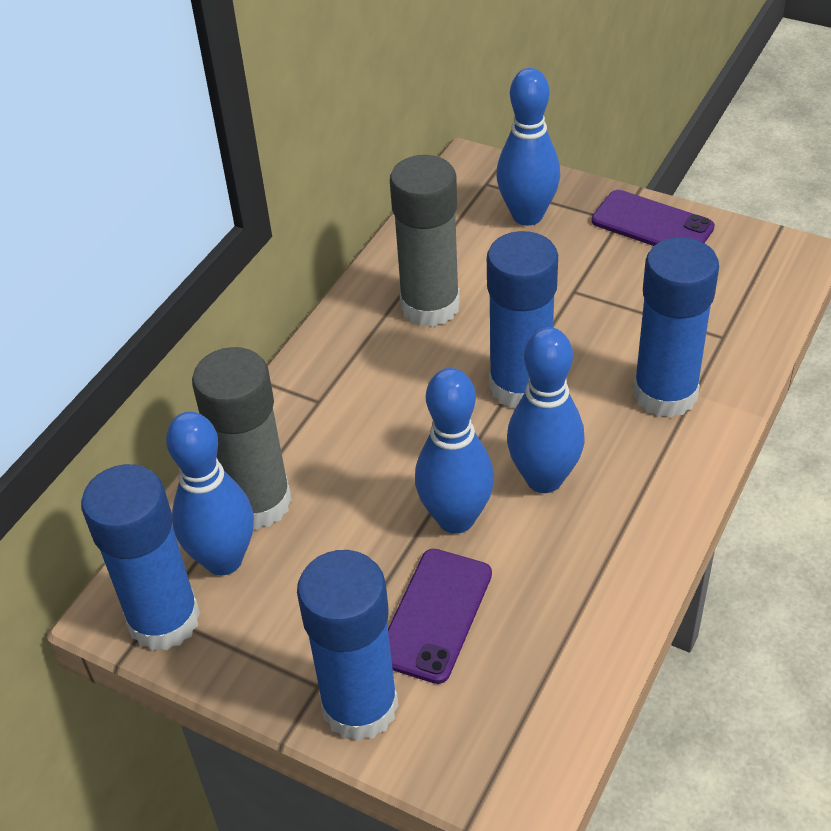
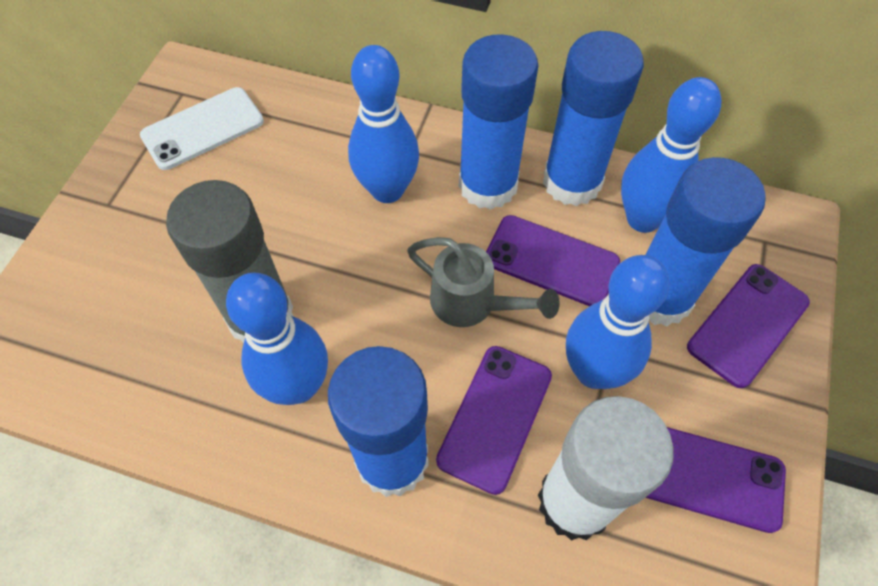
grey glue stick: 2 -> 1
grey watering can: 0 -> 1
purple phone: 2 -> 4
white glue stick: 0 -> 1
white phone: 0 -> 1

